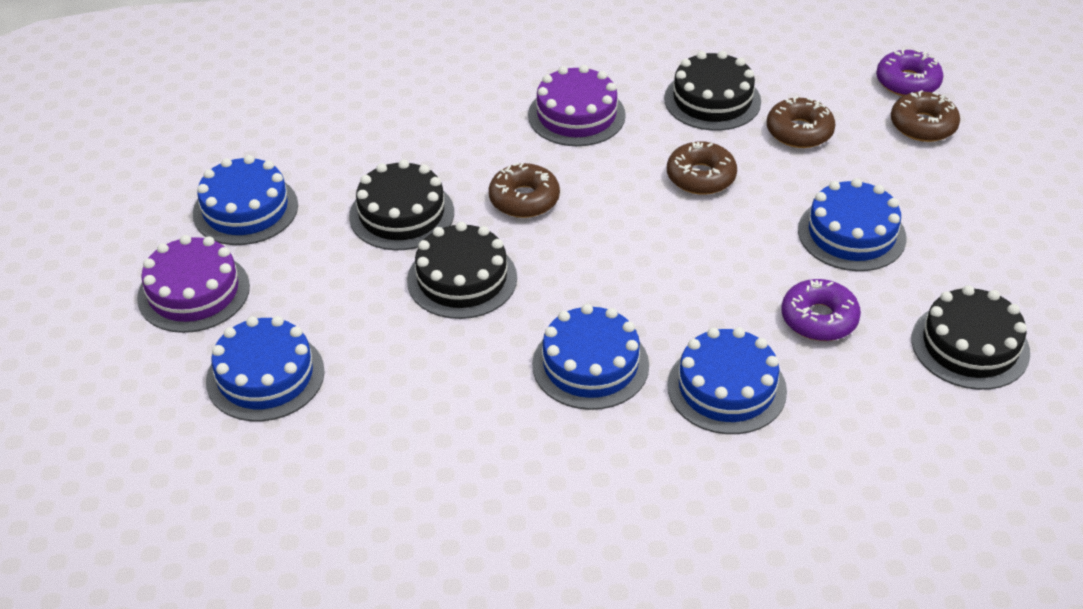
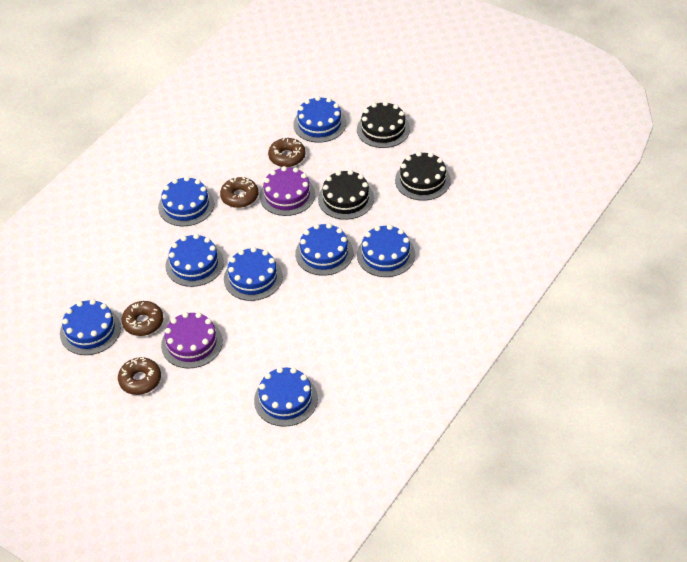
black cake: 4 -> 3
blue cake: 5 -> 8
purple donut: 2 -> 0

